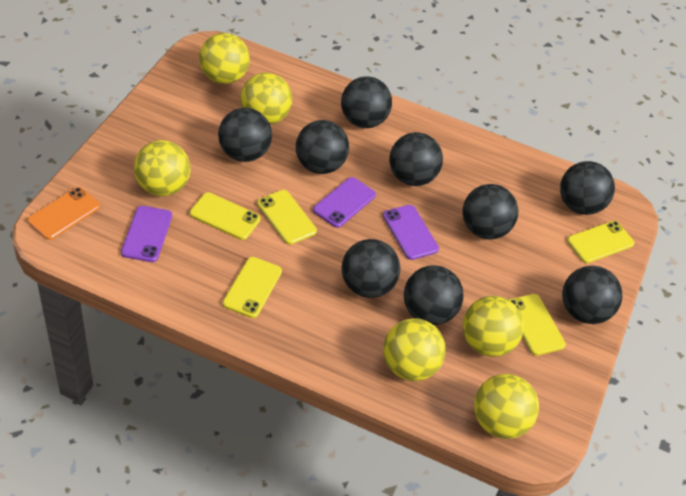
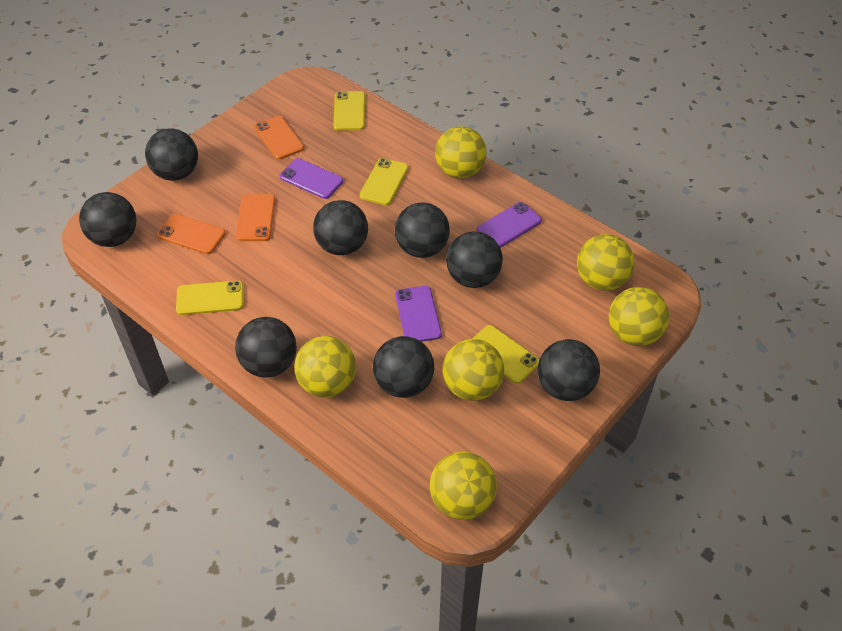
black ball: 9 -> 8
orange phone: 1 -> 3
yellow phone: 5 -> 4

